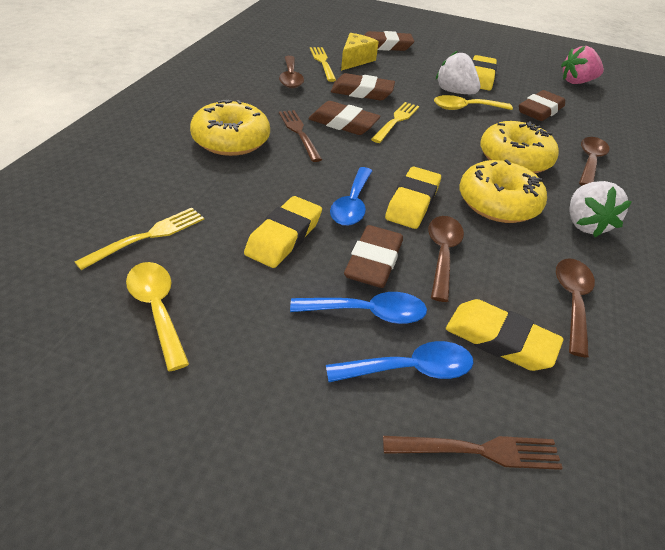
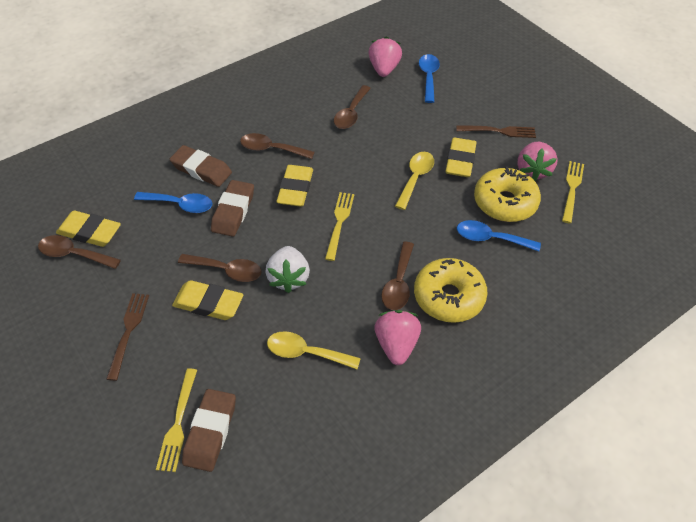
brown eraser: 5 -> 3
brown spoon: 4 -> 5
pink strawberry: 1 -> 3
white strawberry: 2 -> 1
yellow cheese: 1 -> 0
yellow donut: 3 -> 2

